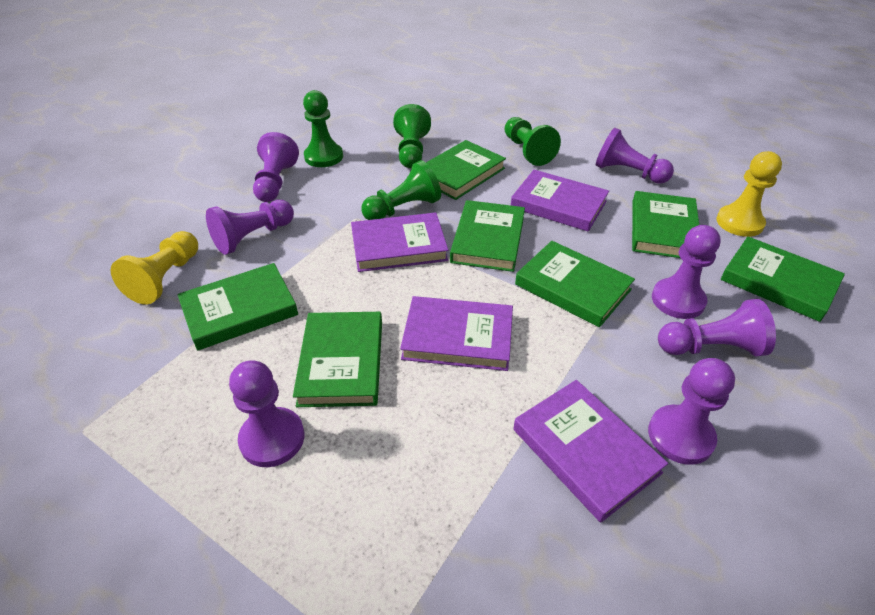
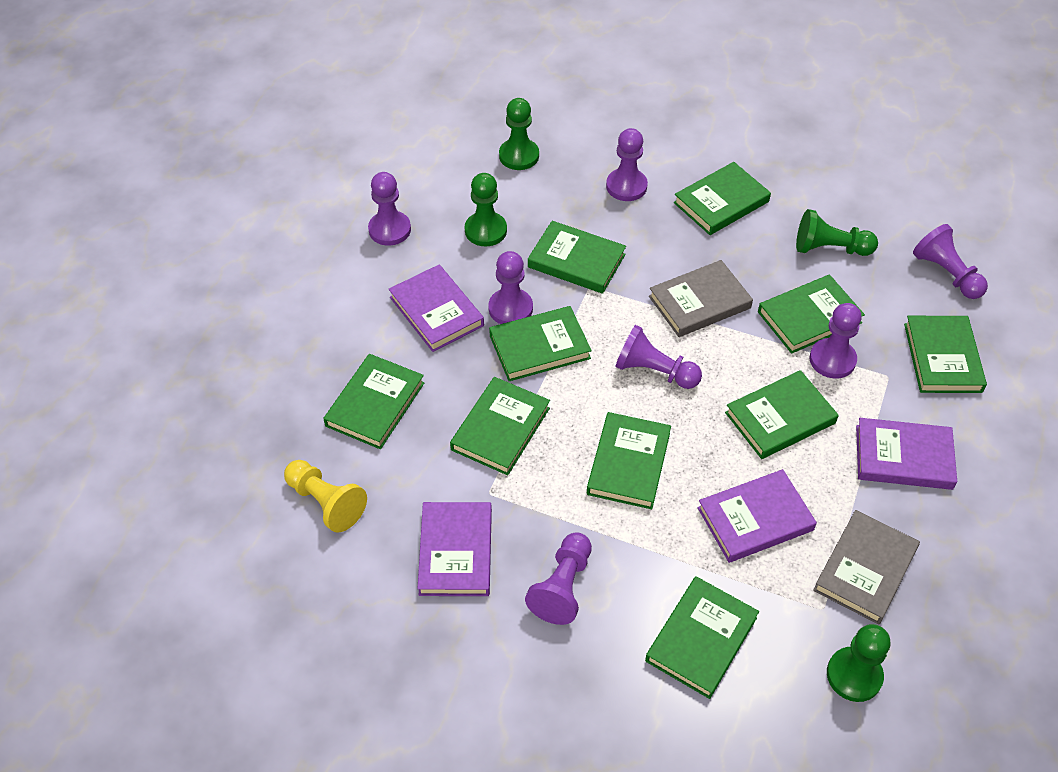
green book: 7 -> 10
grey book: 0 -> 2
yellow pawn: 2 -> 1

